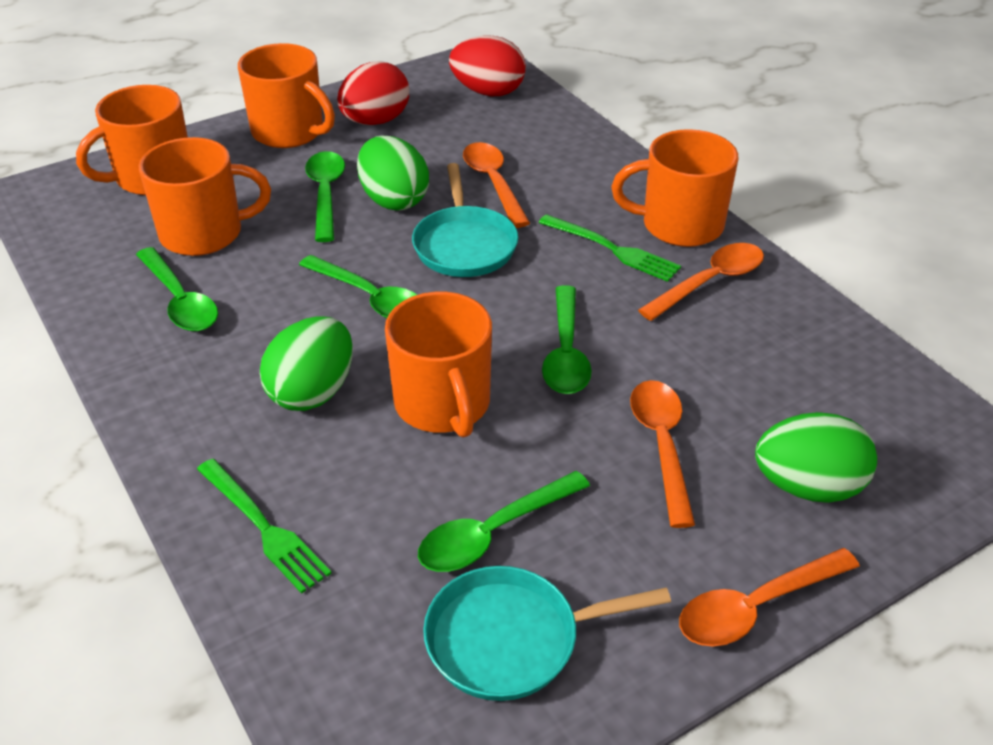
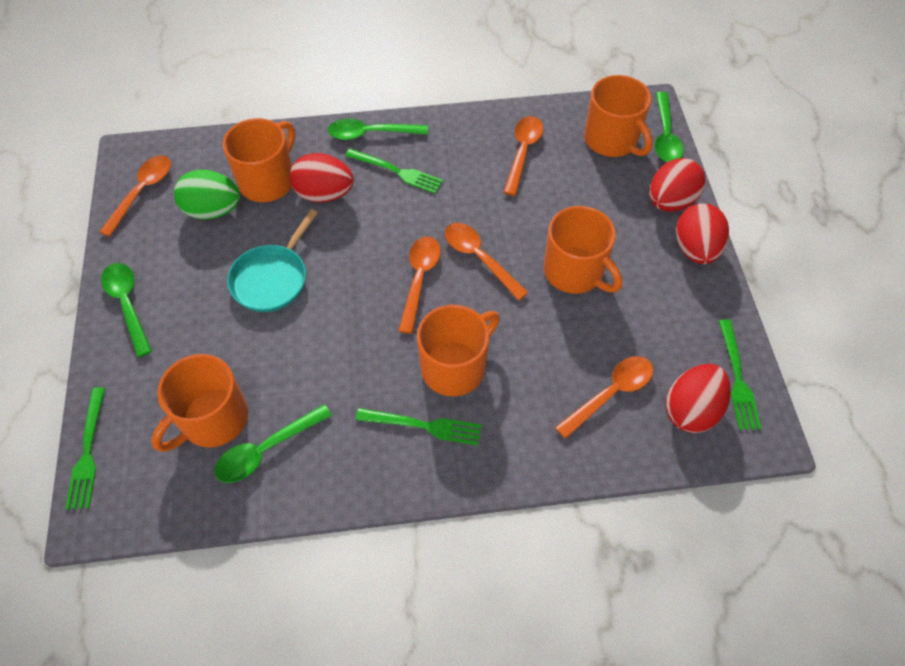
green egg: 3 -> 1
green fork: 2 -> 4
green spoon: 5 -> 4
orange spoon: 4 -> 5
red egg: 2 -> 4
turquoise pan: 2 -> 1

